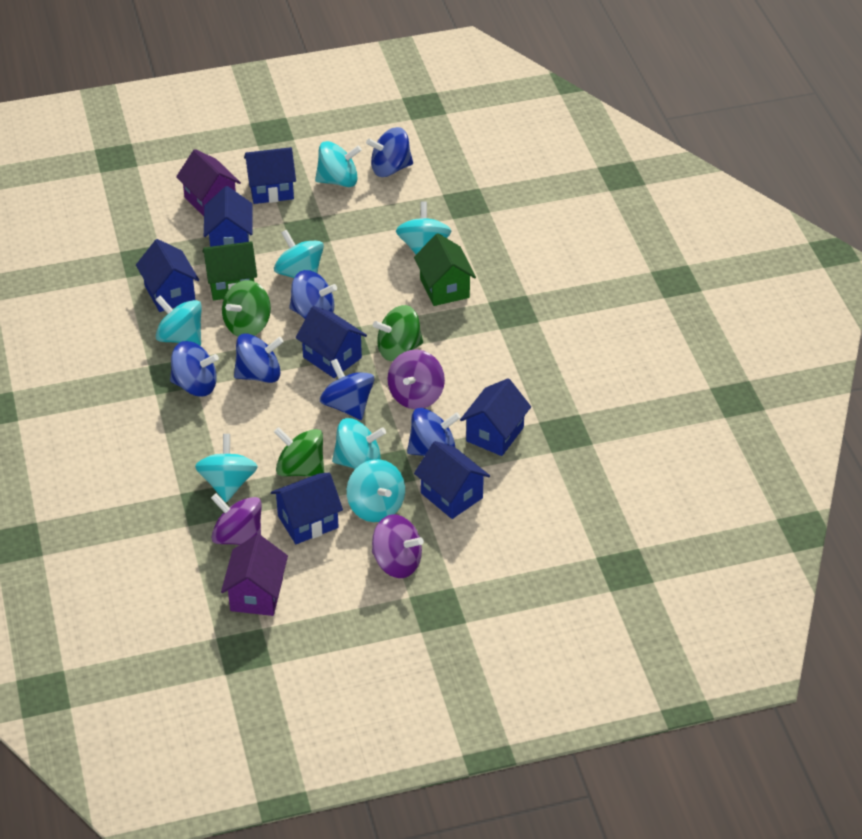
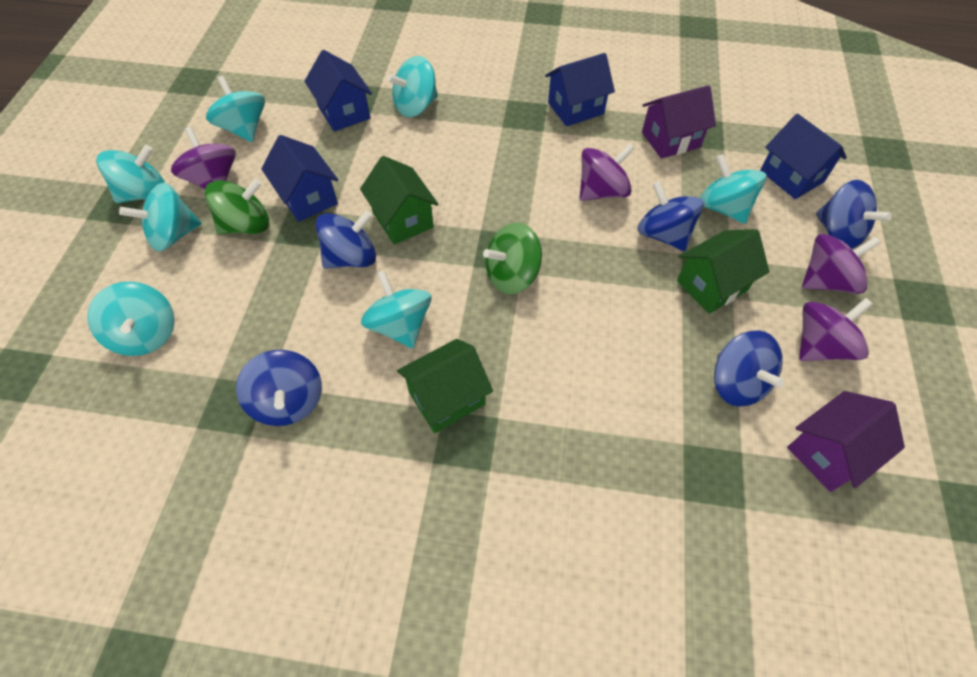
blue house: 7 -> 4
blue spinning top: 6 -> 5
green house: 2 -> 3
green spinning top: 3 -> 2
purple spinning top: 3 -> 4

